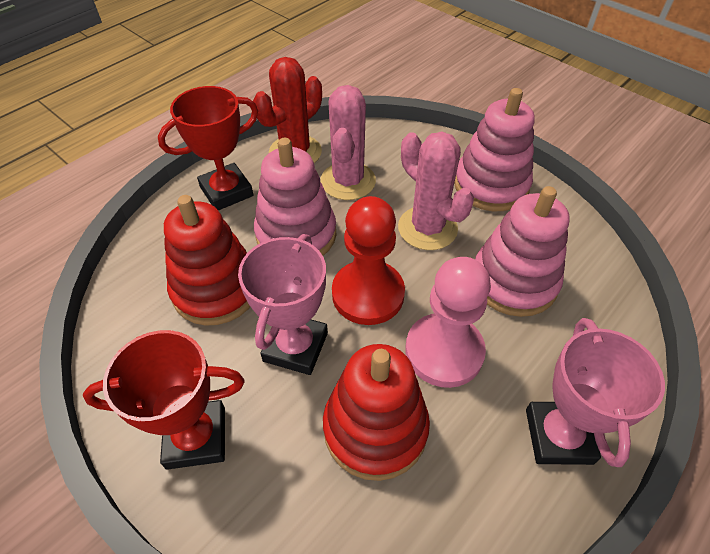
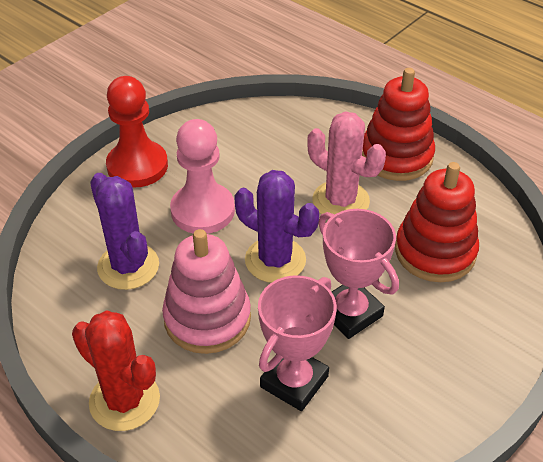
pink cactus: 2 -> 1
pink stacking toy: 3 -> 1
purple cactus: 0 -> 2
red trophy: 2 -> 0

